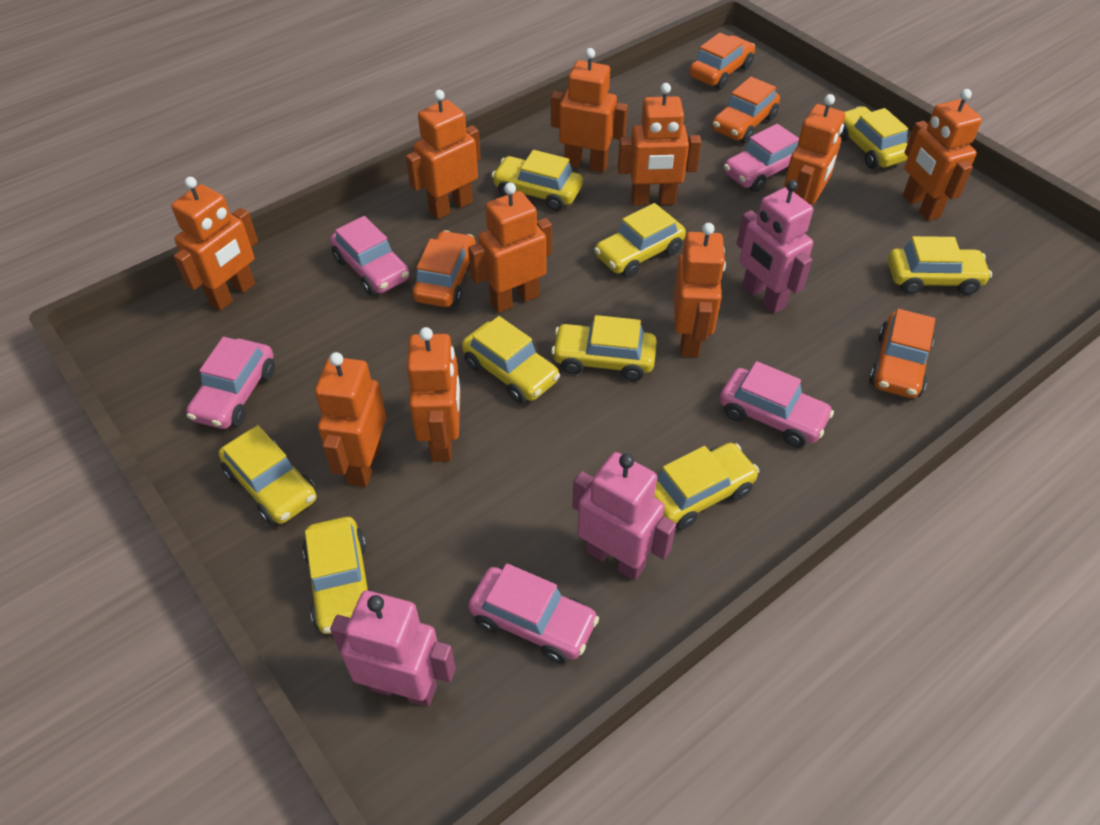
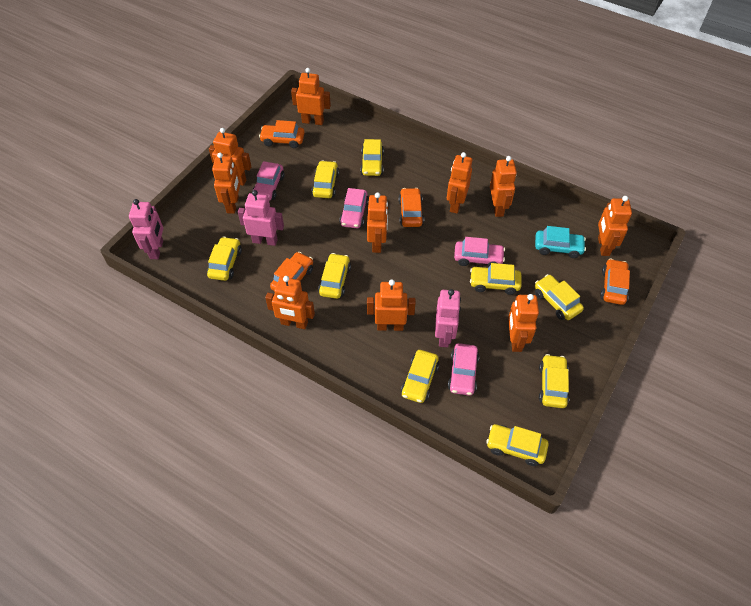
pink car: 5 -> 4
turquoise car: 0 -> 1

